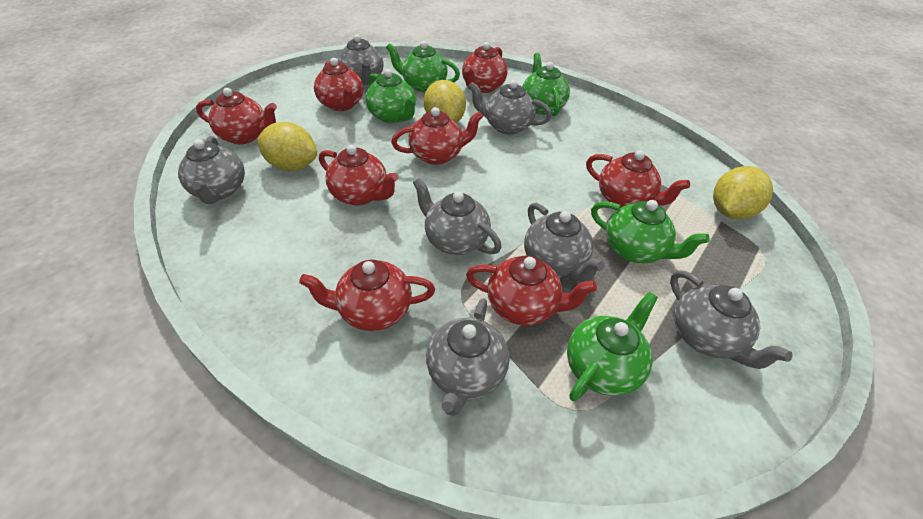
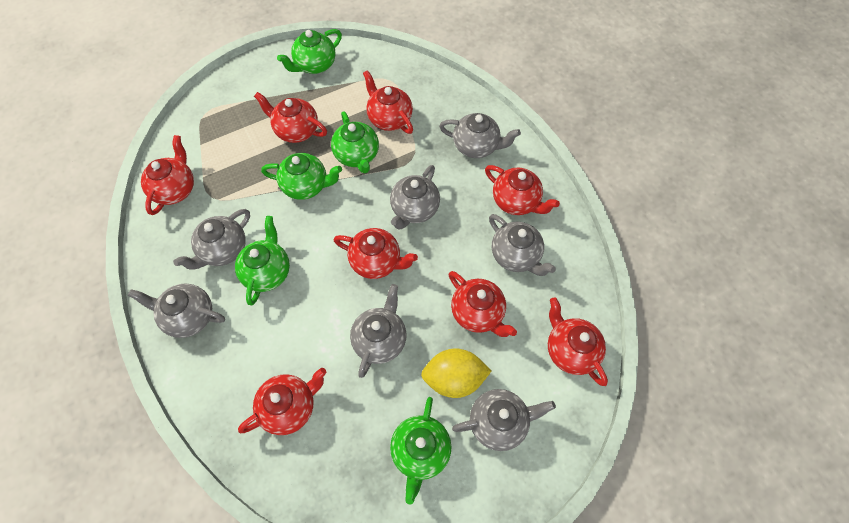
yellow lemon: 3 -> 1

